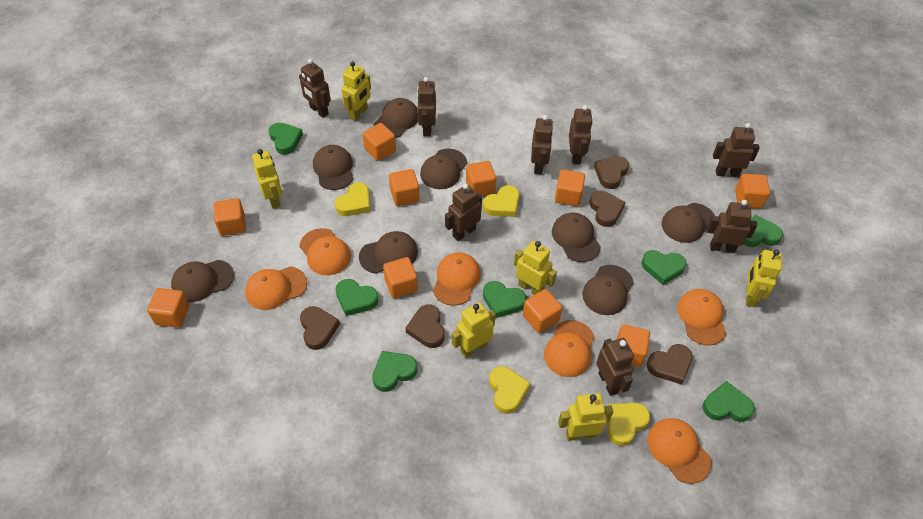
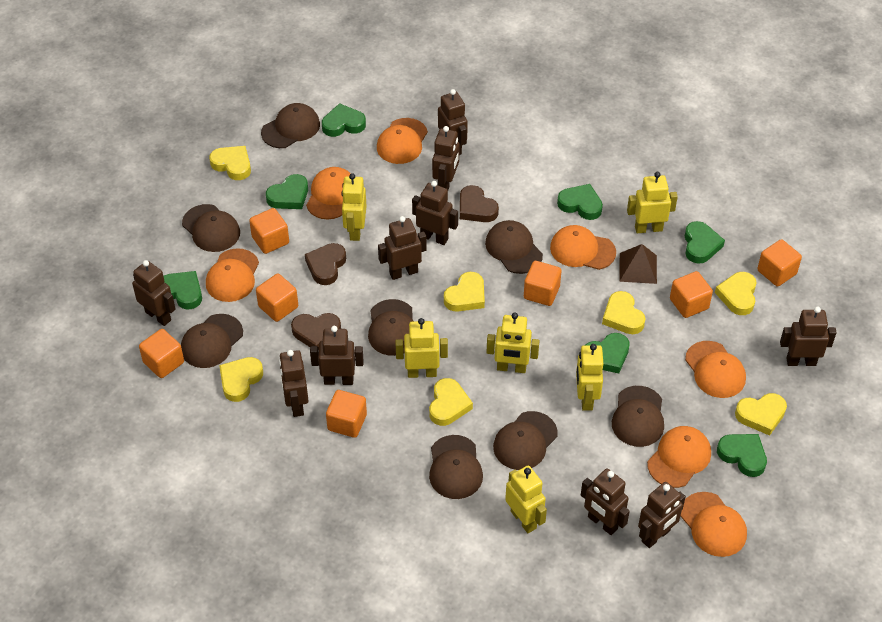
brown heart: 5 -> 3
brown pyramid: 0 -> 1
brown robot: 8 -> 10
orange cap: 6 -> 7
orange cube: 10 -> 7
yellow heart: 4 -> 7

